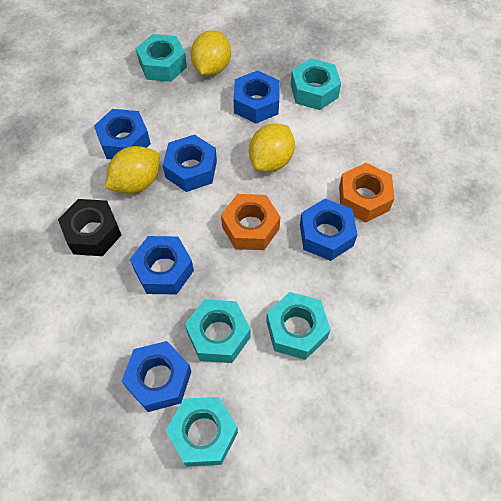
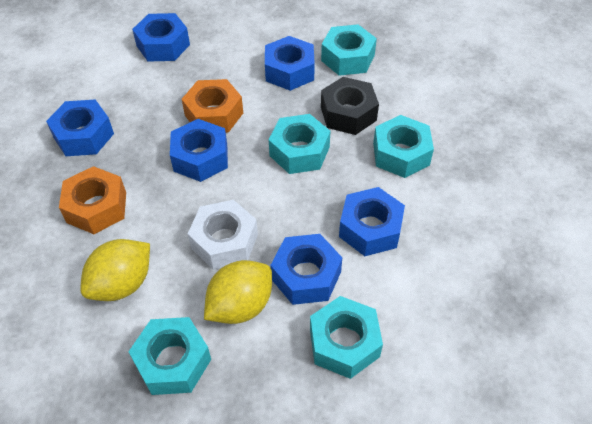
white nut: 0 -> 1
yellow lemon: 3 -> 2

